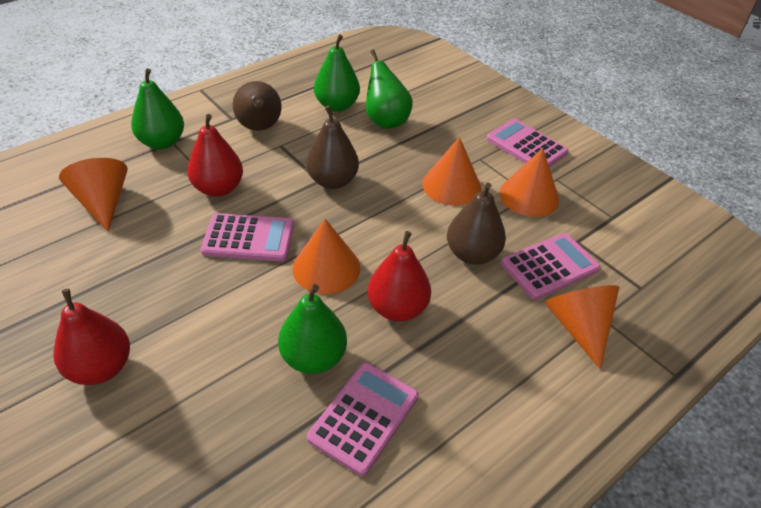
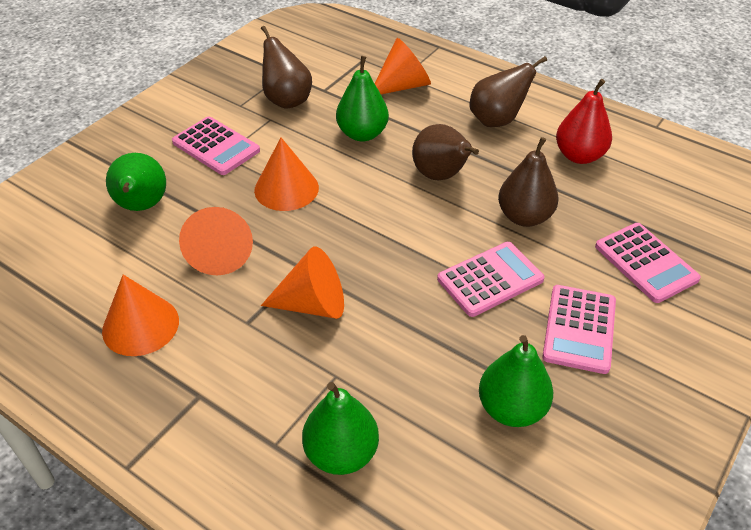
brown pear: 3 -> 4
red pear: 3 -> 1

